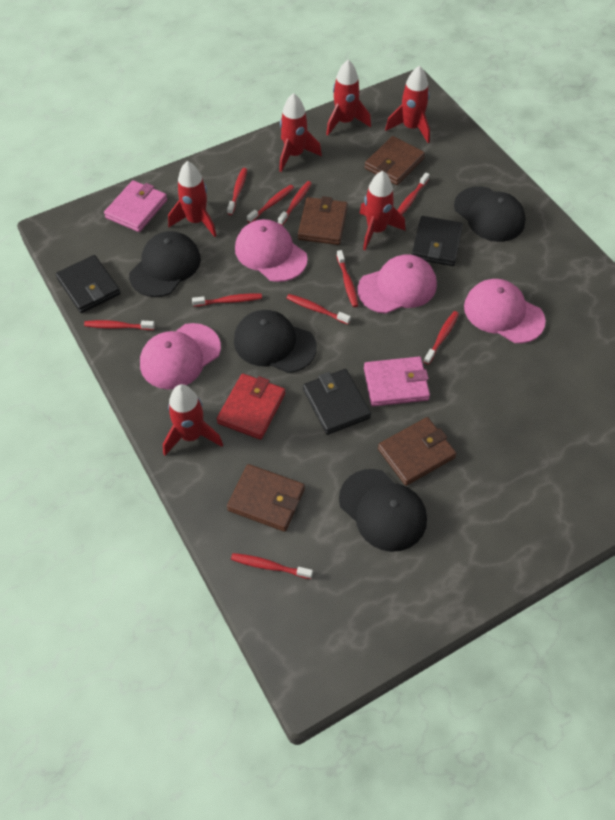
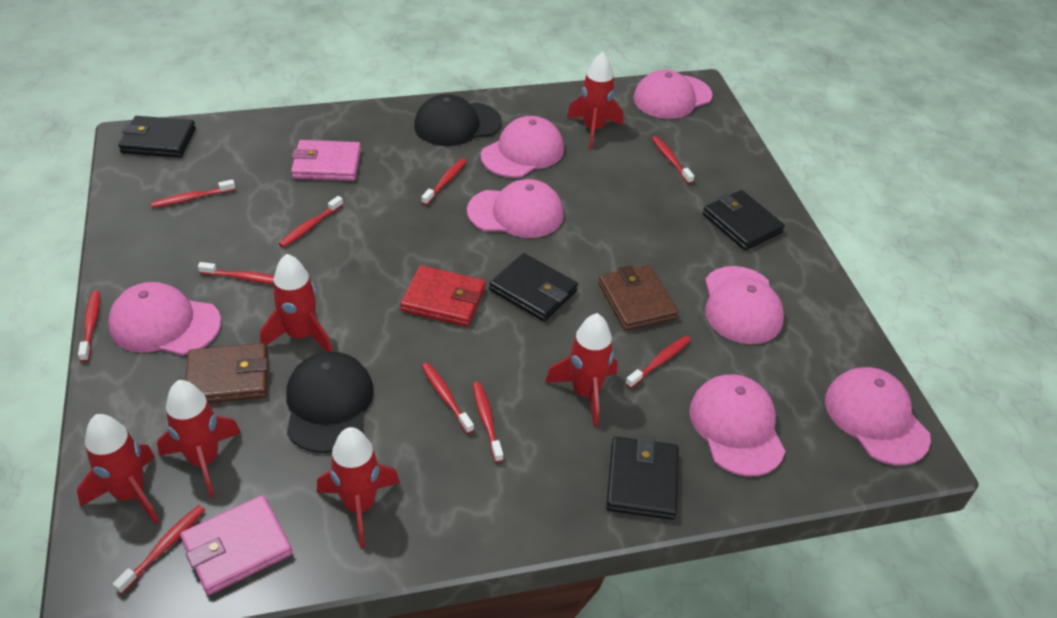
black cap: 4 -> 2
black wallet: 3 -> 4
brown wallet: 4 -> 2
pink cap: 4 -> 7

